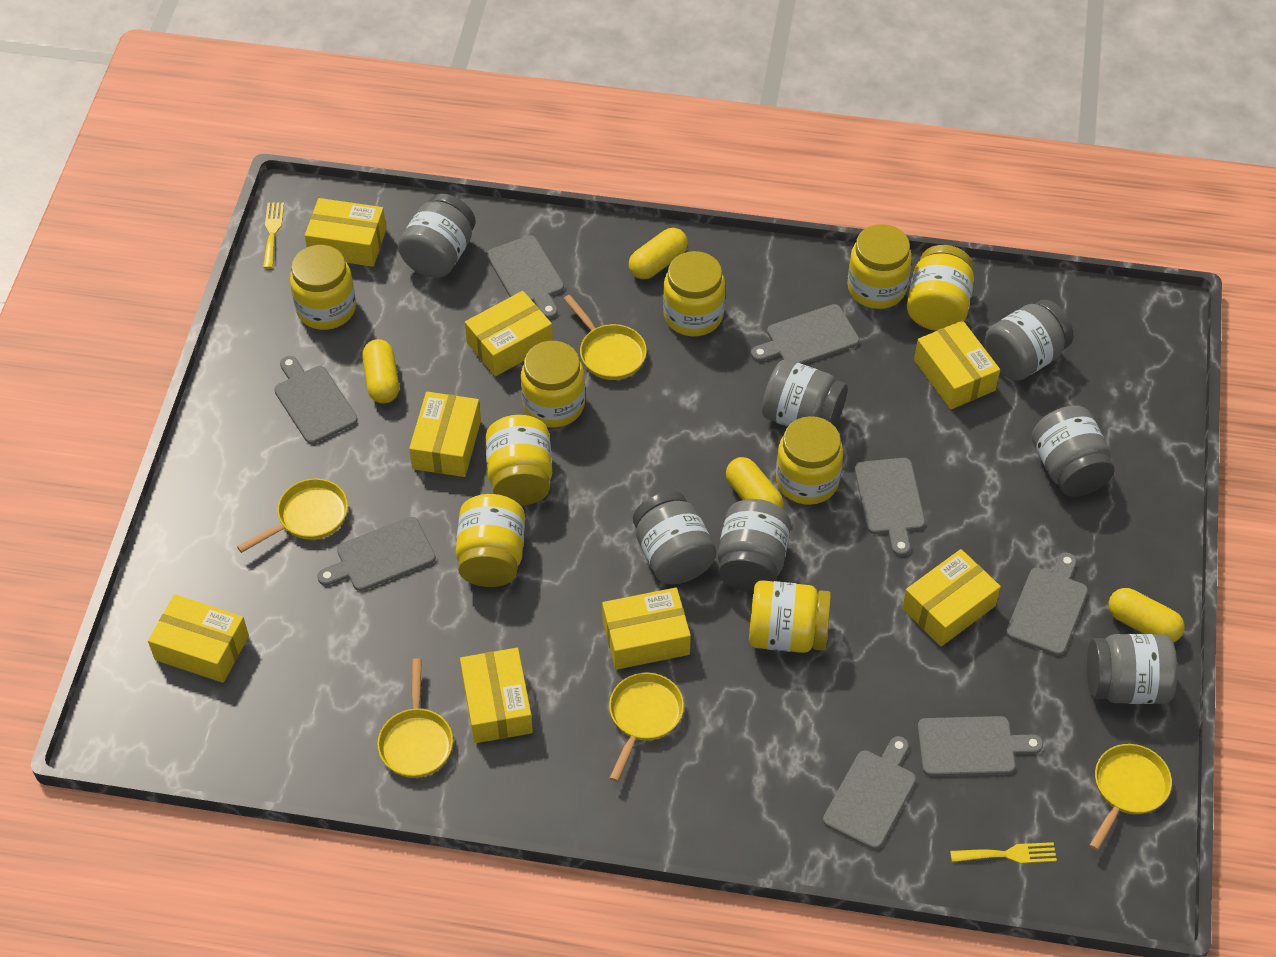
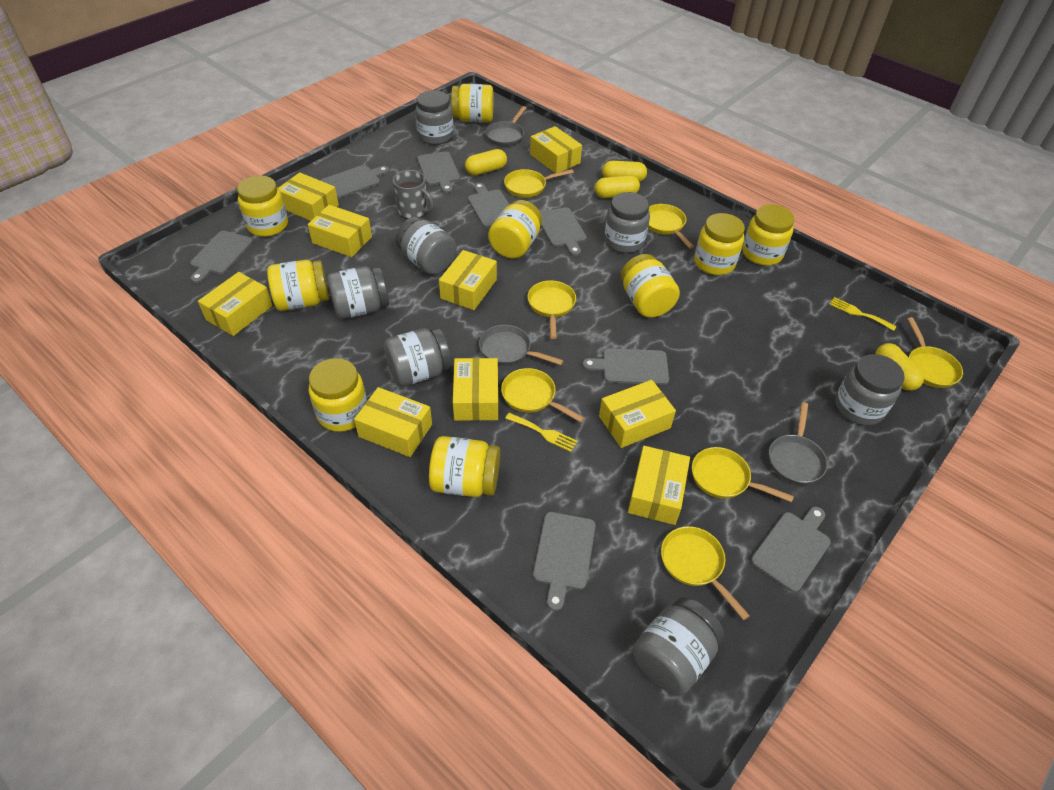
grey mug: 0 -> 1
grey pan: 0 -> 3
yellow box: 8 -> 9
yellow pan: 5 -> 7

